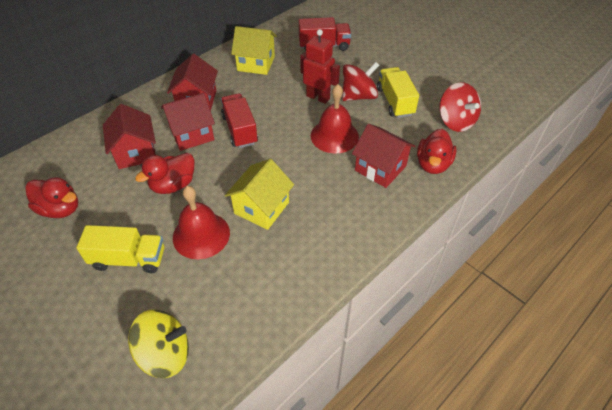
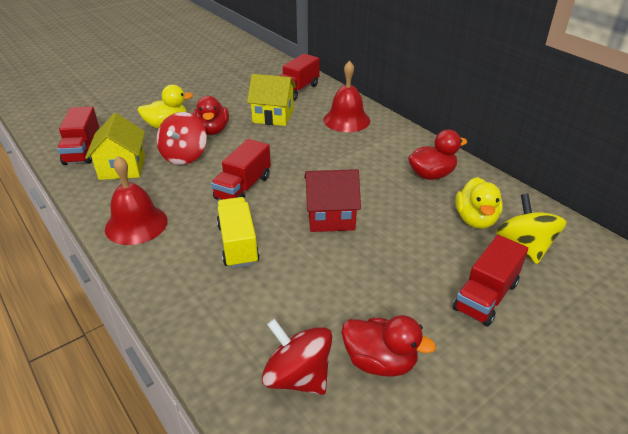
red house: 4 -> 1
red robot: 1 -> 0
red truck: 2 -> 4
yellow duck: 0 -> 2
yellow truck: 2 -> 1

